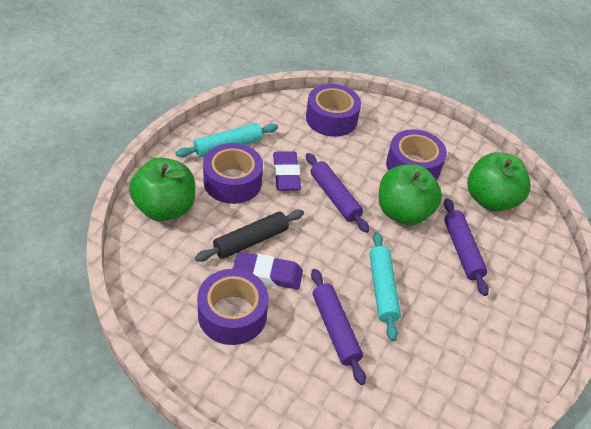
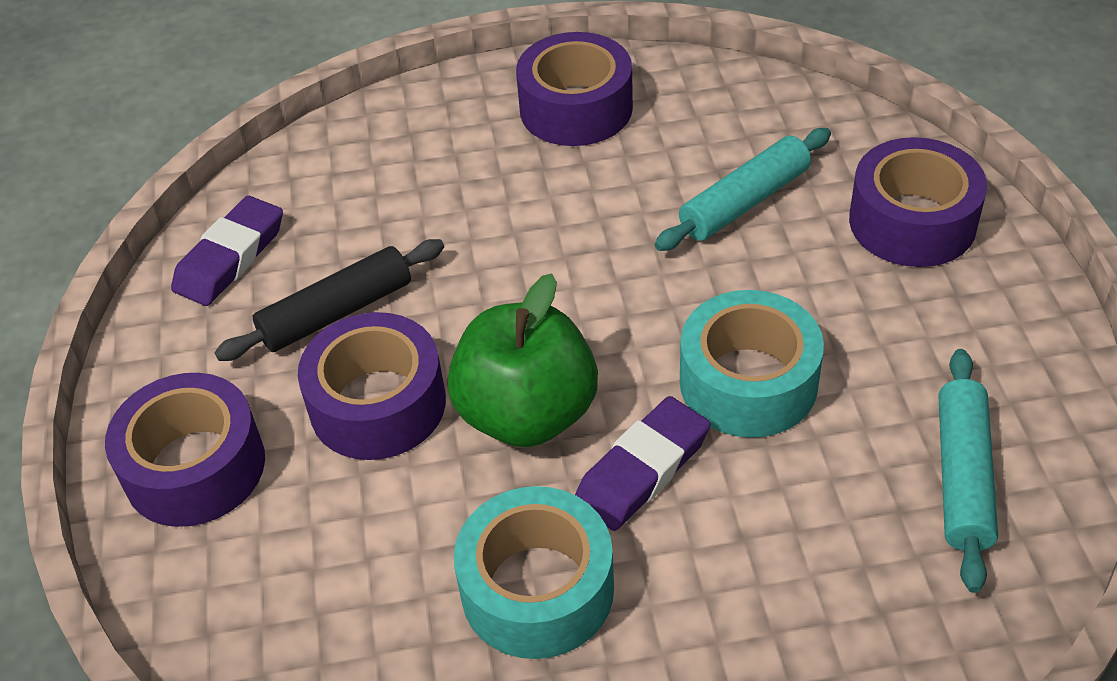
green apple: 3 -> 1
purple rolling pin: 3 -> 0
turquoise tape: 0 -> 2

